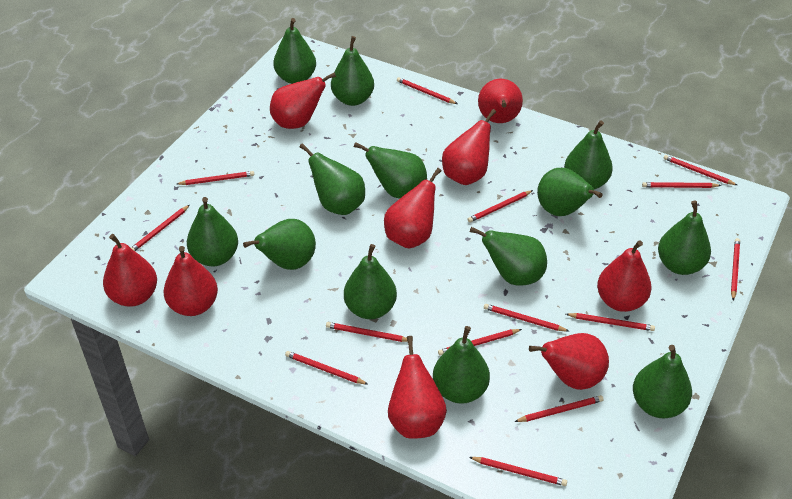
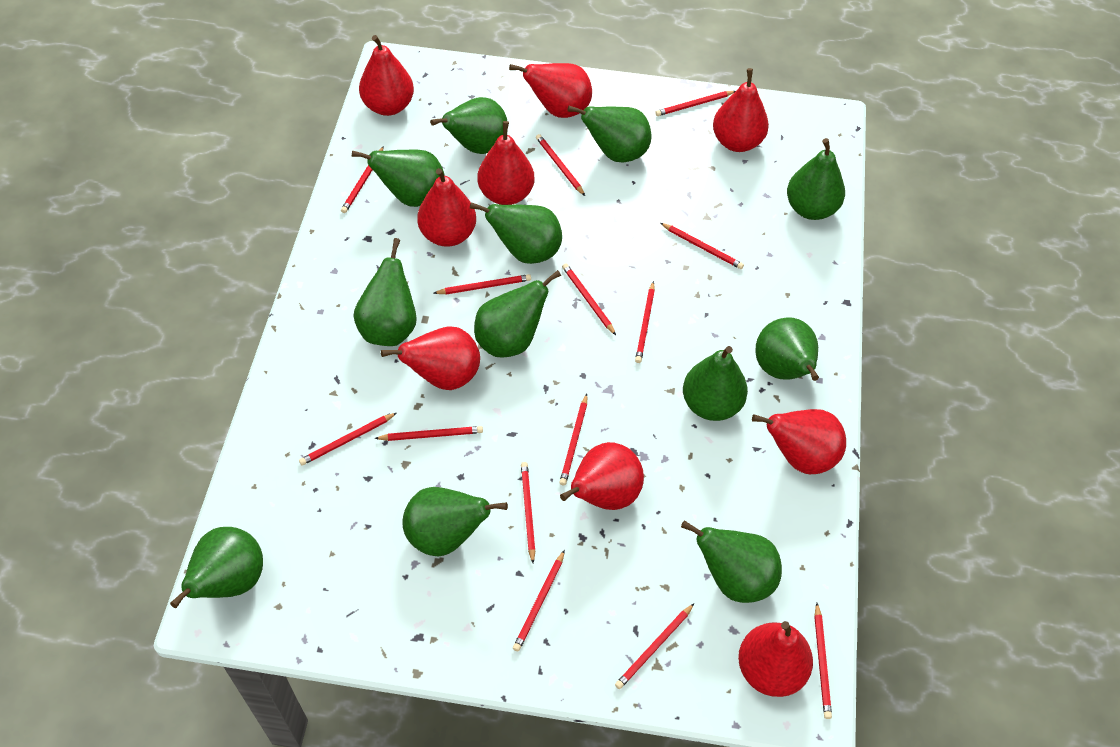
green pear: 13 -> 12

